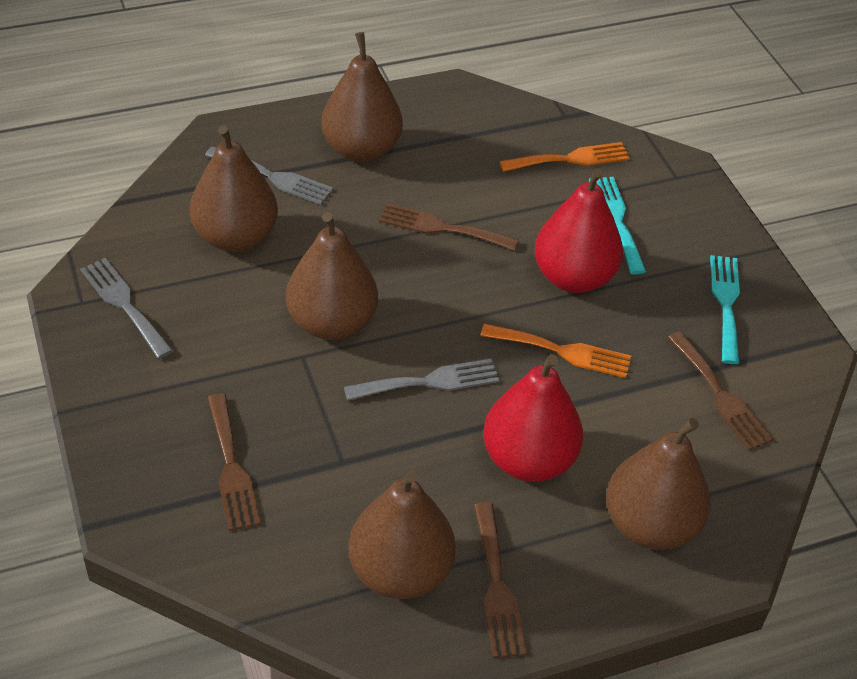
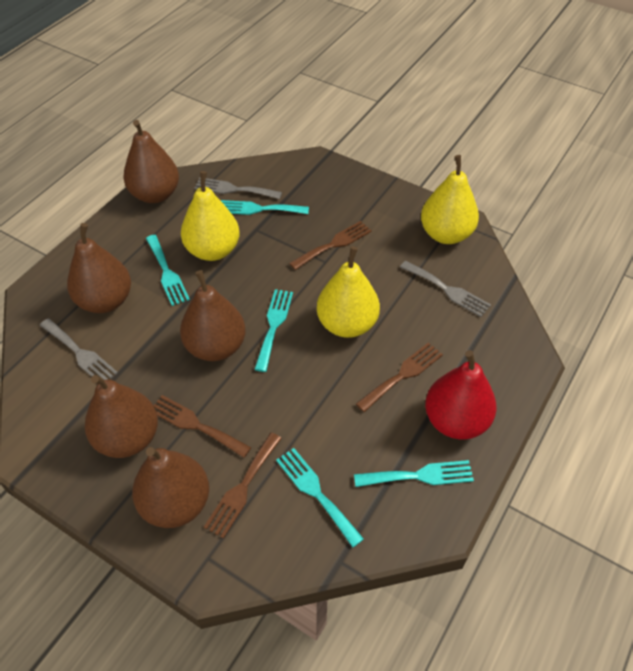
orange fork: 2 -> 0
red pear: 2 -> 1
turquoise fork: 2 -> 5
yellow pear: 0 -> 3

